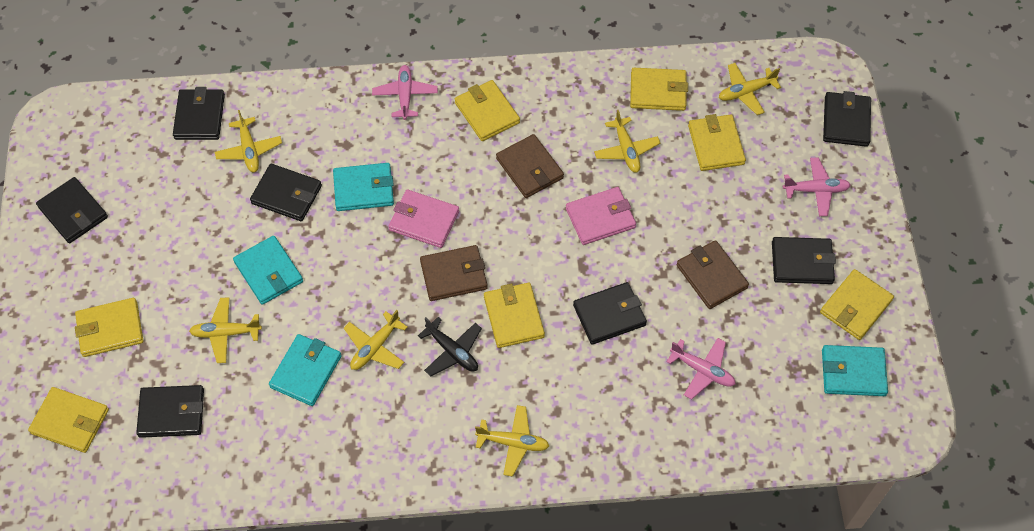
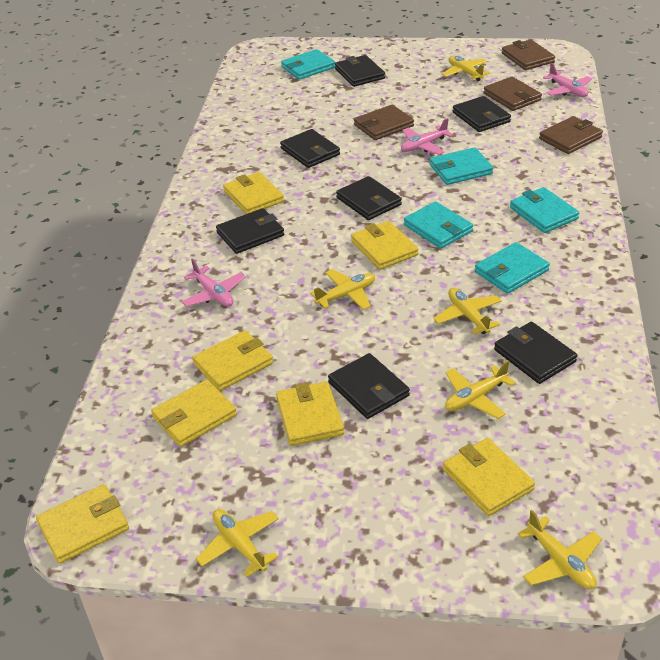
black plane: 1 -> 0
brown wallet: 3 -> 4
pink wallet: 2 -> 0
turquoise wallet: 4 -> 5

